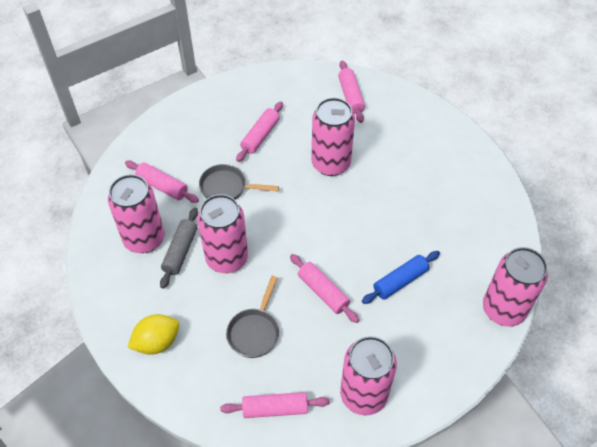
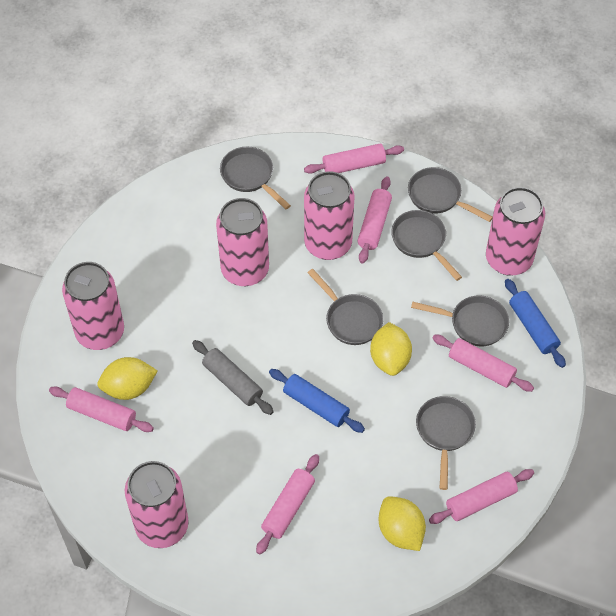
blue rolling pin: 1 -> 2
grey pan: 2 -> 6
pink rolling pin: 5 -> 6
yellow lemon: 1 -> 3

